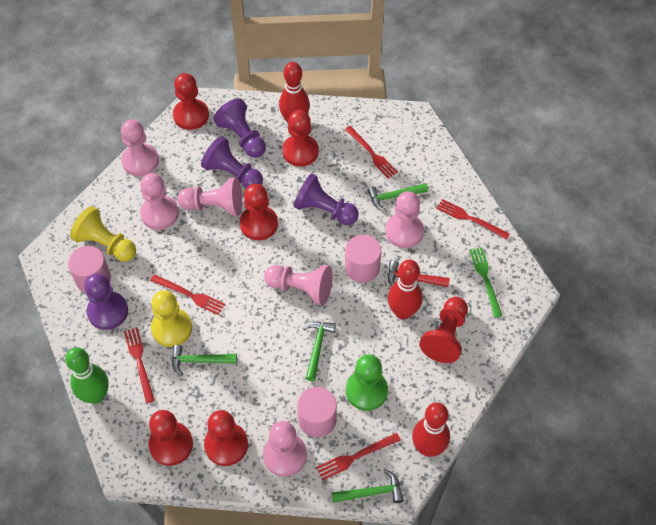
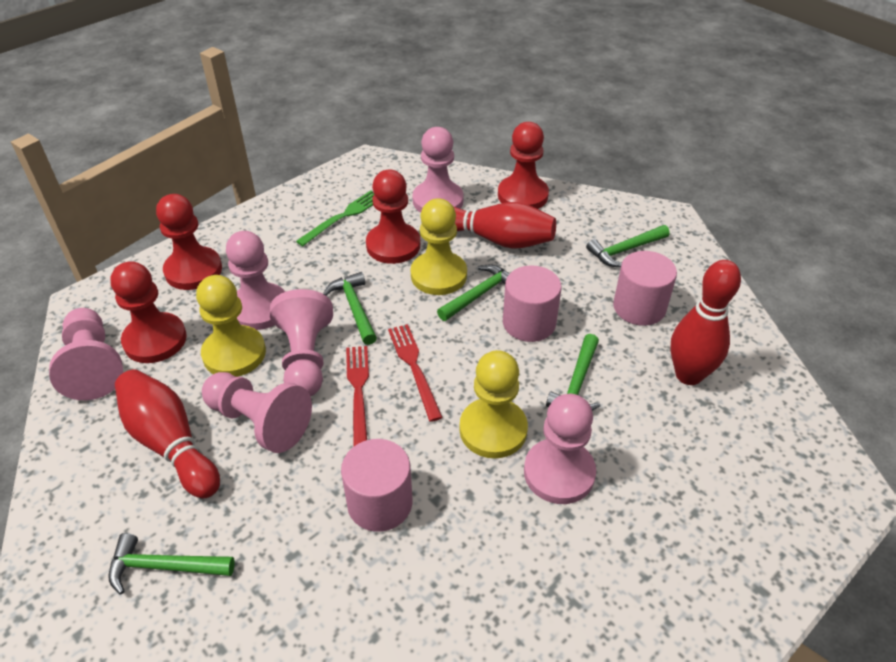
green bowling pin: 1 -> 0
green hammer: 4 -> 5
green pawn: 1 -> 0
purple pawn: 4 -> 0
red fork: 5 -> 2
red hammer: 1 -> 0
red pawn: 6 -> 4
yellow pawn: 2 -> 3

